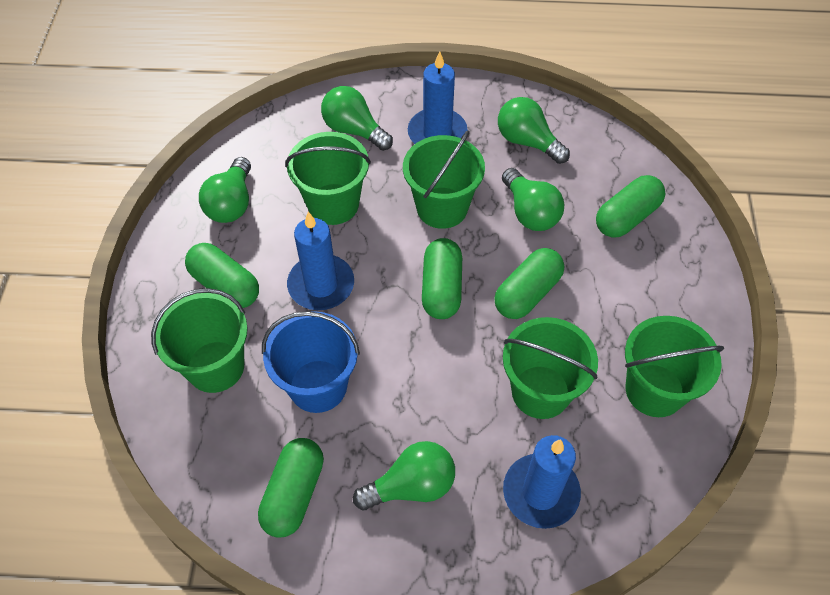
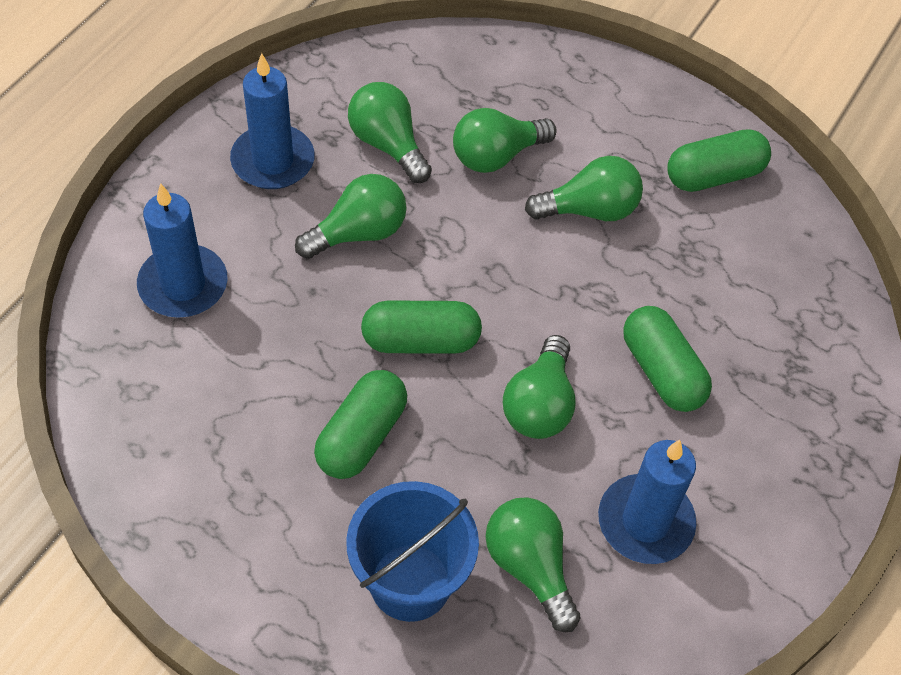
green bucket: 5 -> 0
green capsule: 5 -> 4
green light bulb: 5 -> 6

